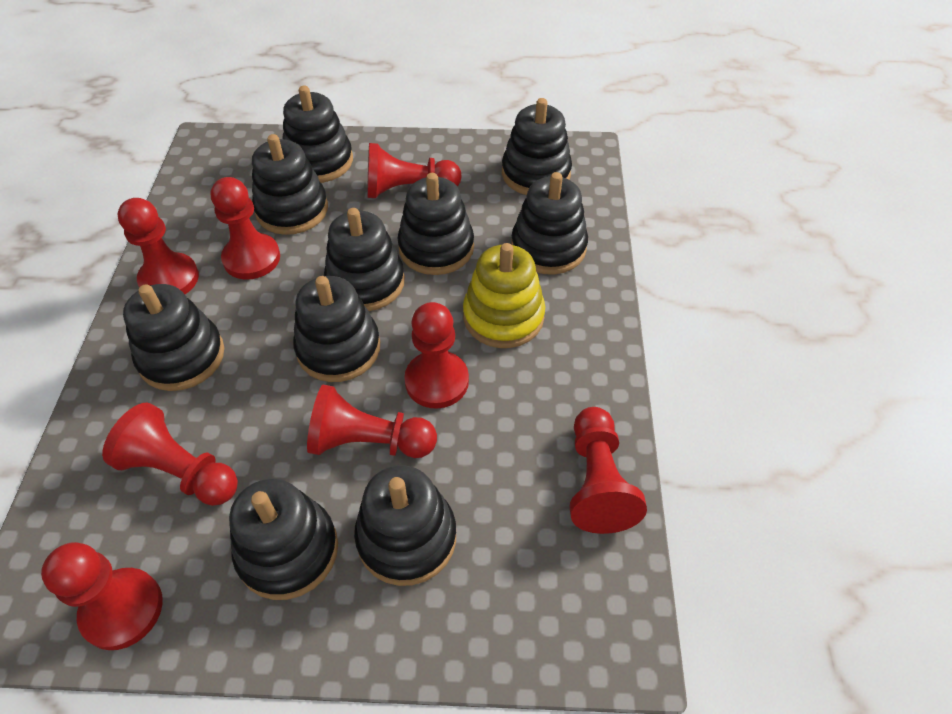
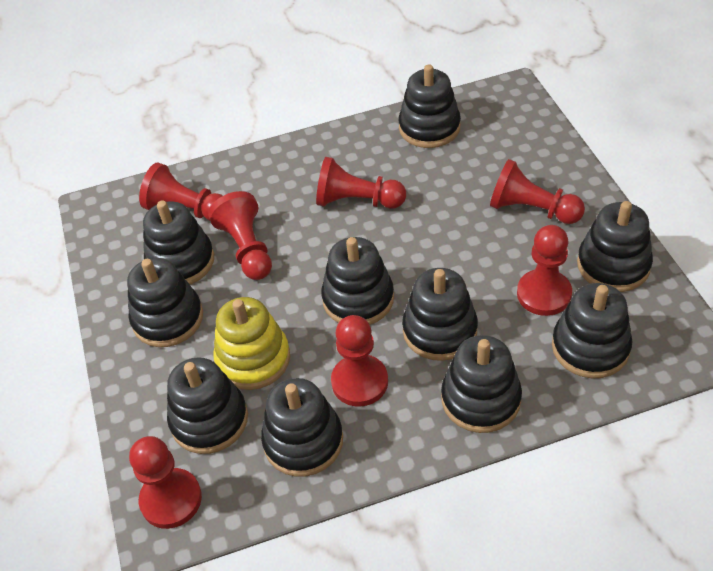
red pawn: 8 -> 7

